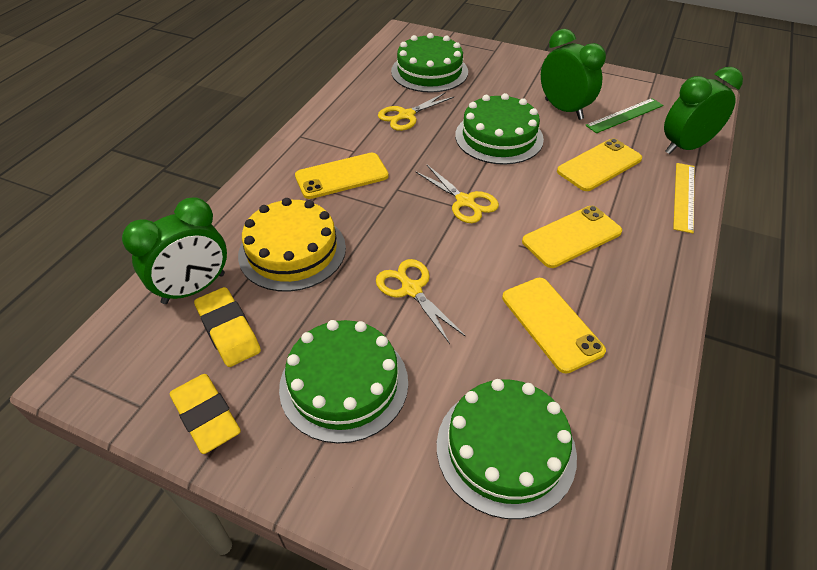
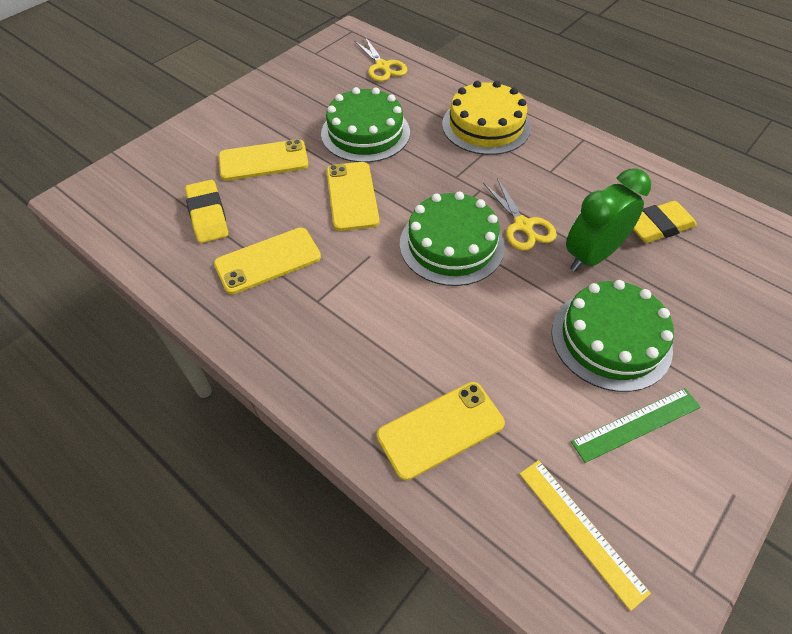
green cake: 4 -> 3
green clock: 3 -> 1
yellow scissors: 3 -> 2

